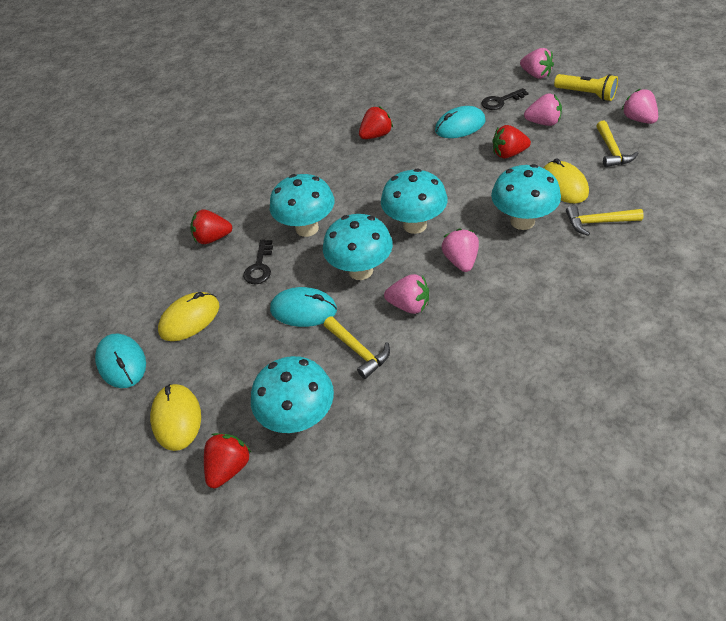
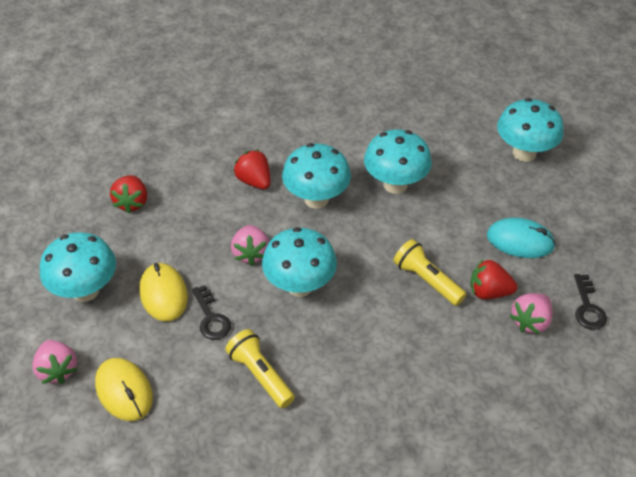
pink strawberry: 5 -> 3
red strawberry: 4 -> 3
turquoise mouse: 3 -> 1
yellow flashlight: 1 -> 2
yellow hammer: 3 -> 0
yellow mouse: 3 -> 2

